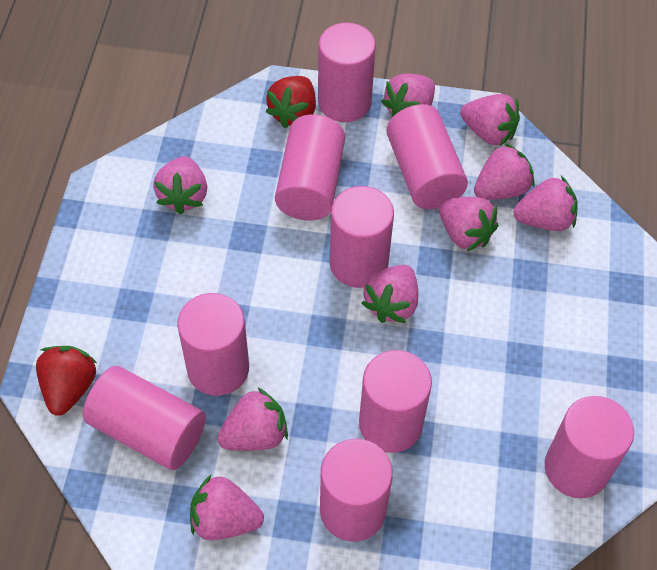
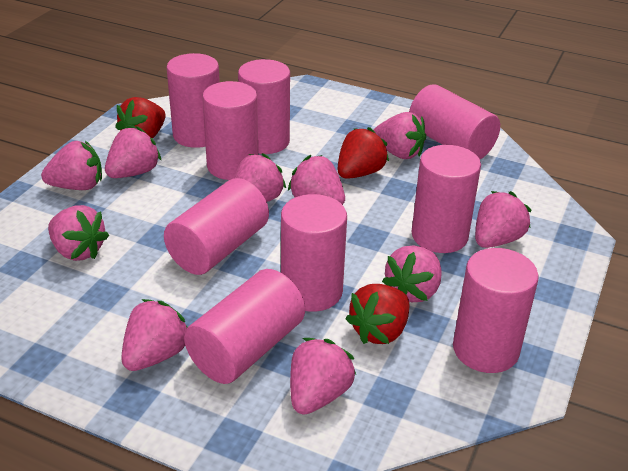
pink strawberry: 9 -> 10
red strawberry: 2 -> 3

